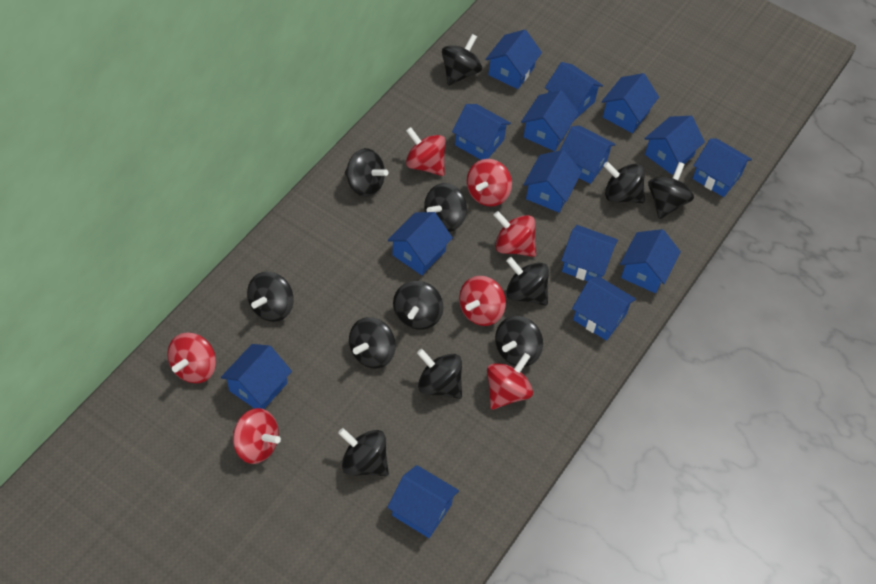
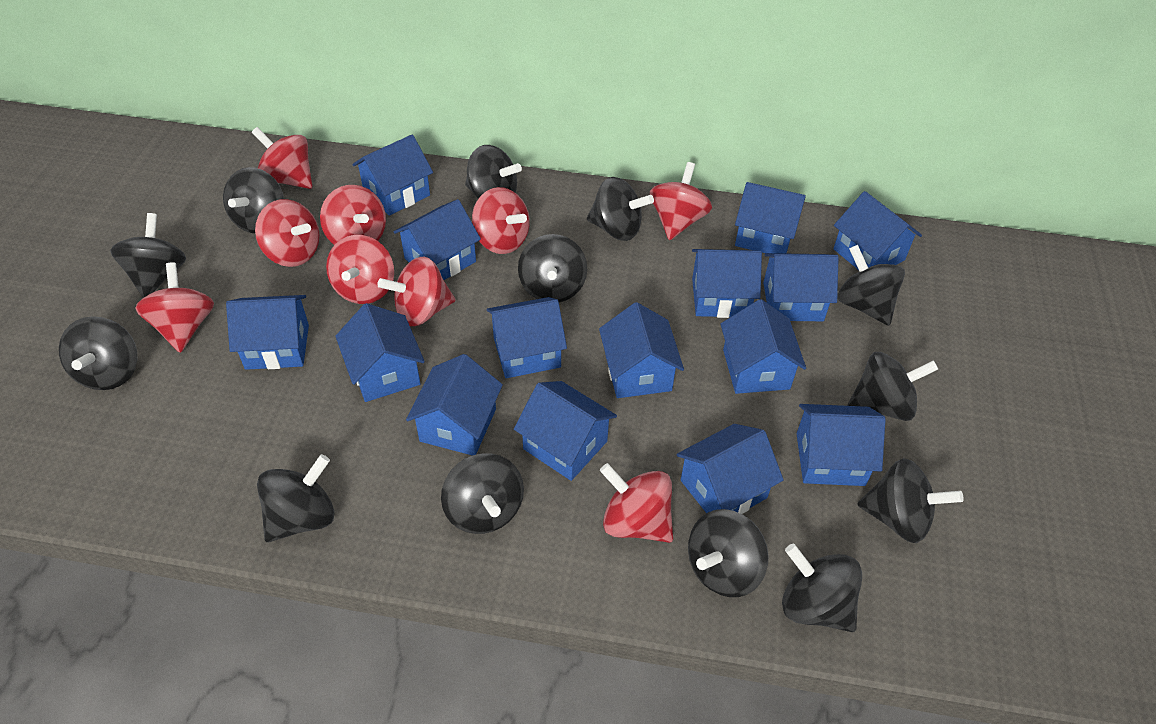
black spinning top: 12 -> 13
red spinning top: 7 -> 9

